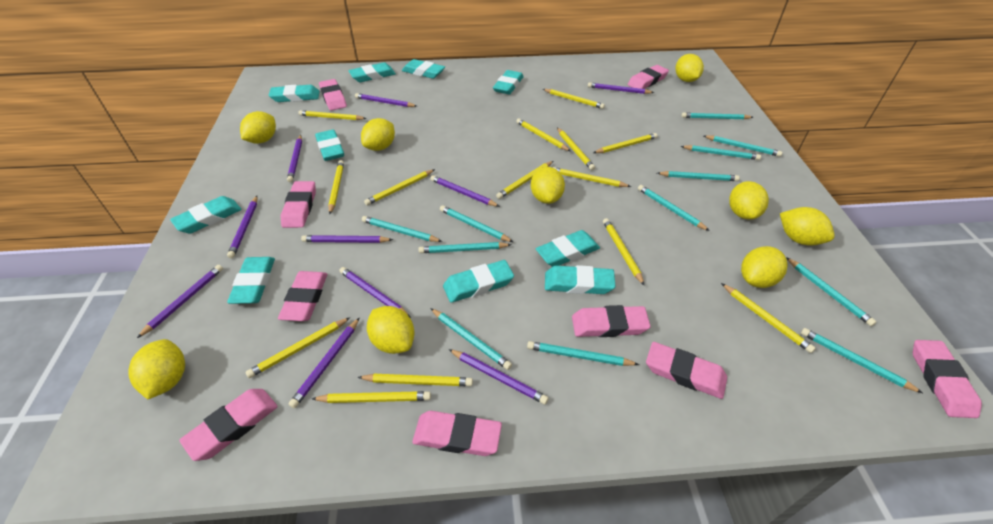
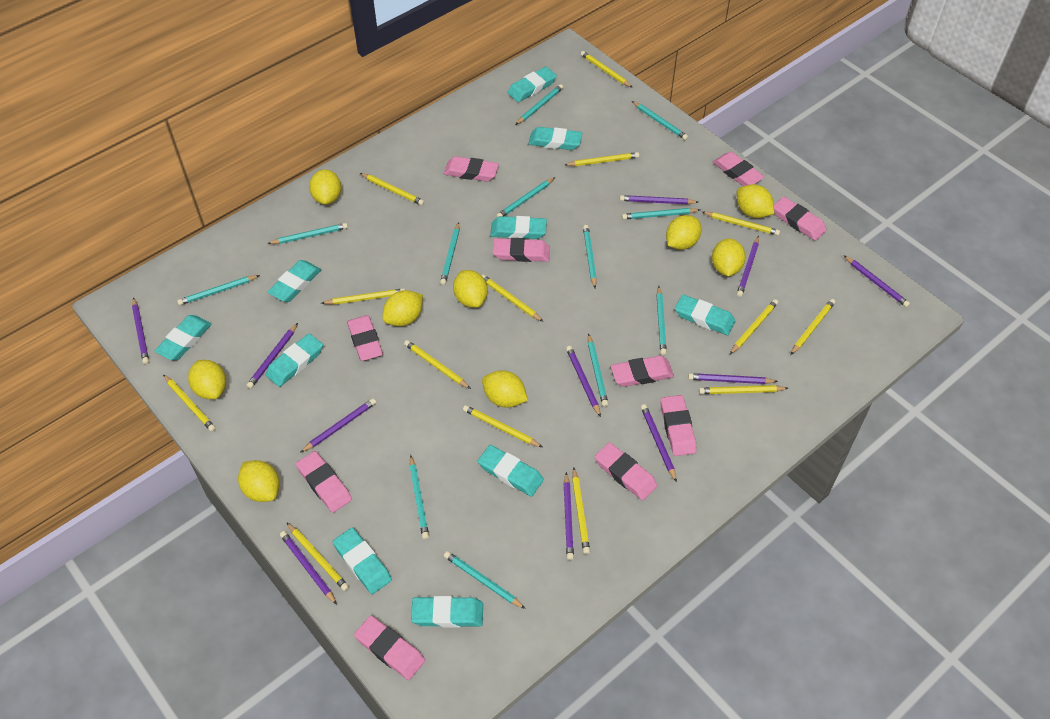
pink eraser: 9 -> 10
purple pencil: 10 -> 11

